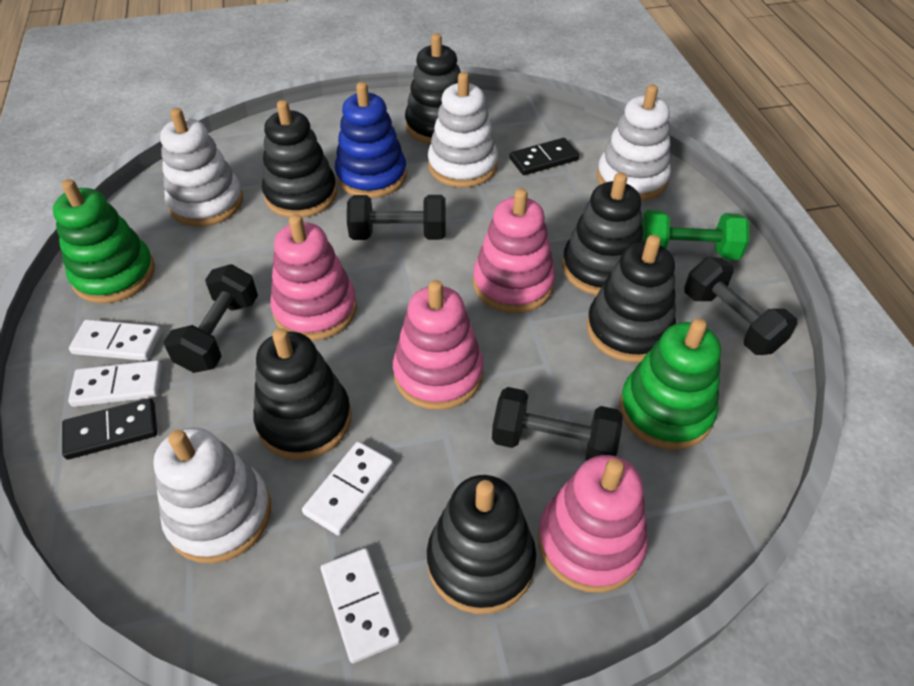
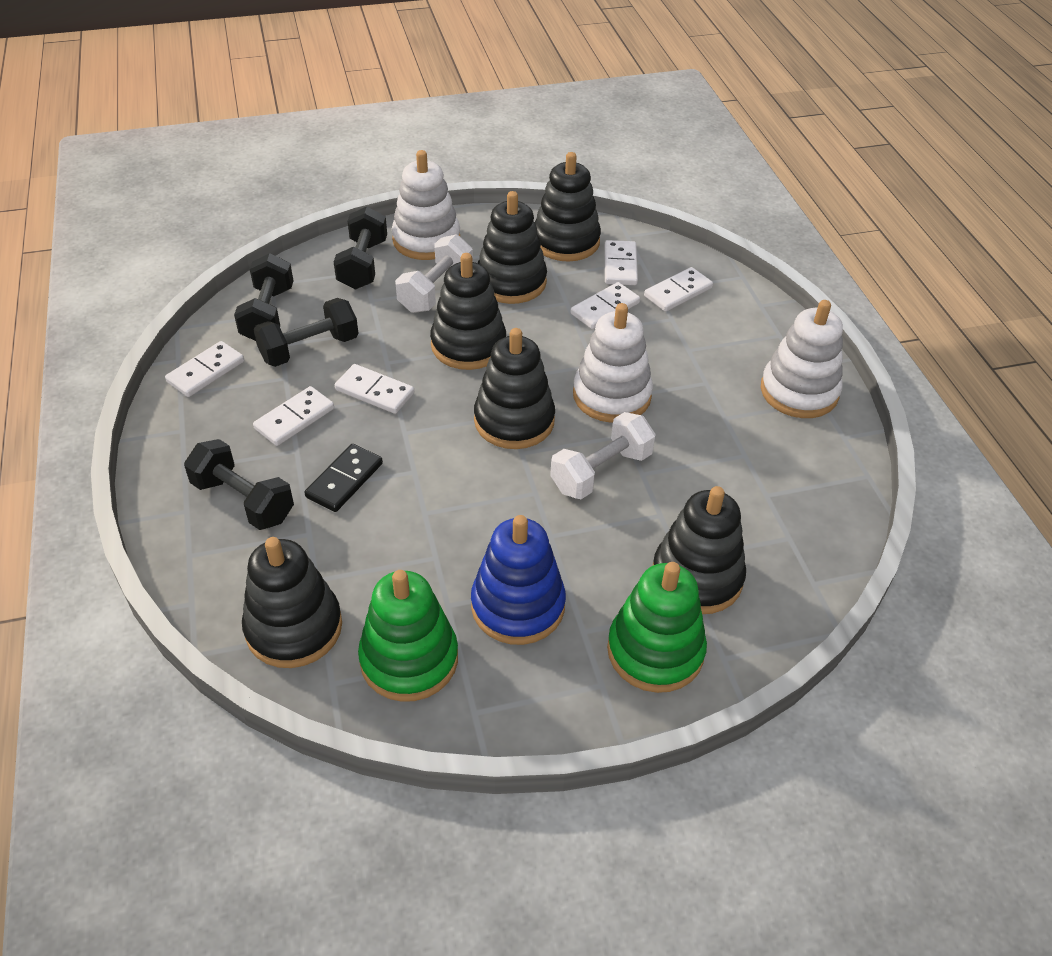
black domino: 2 -> 1
green dumbbell: 1 -> 0
pink stacking toy: 4 -> 0
white domino: 4 -> 6
white dumbbell: 0 -> 2
white stacking toy: 4 -> 3

